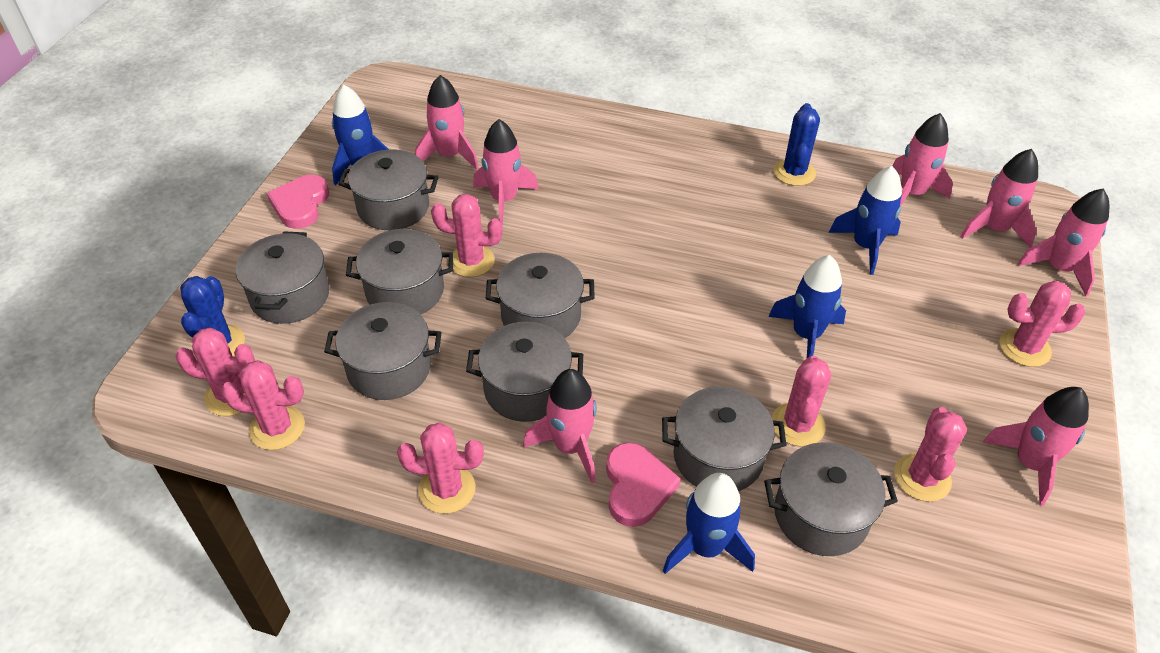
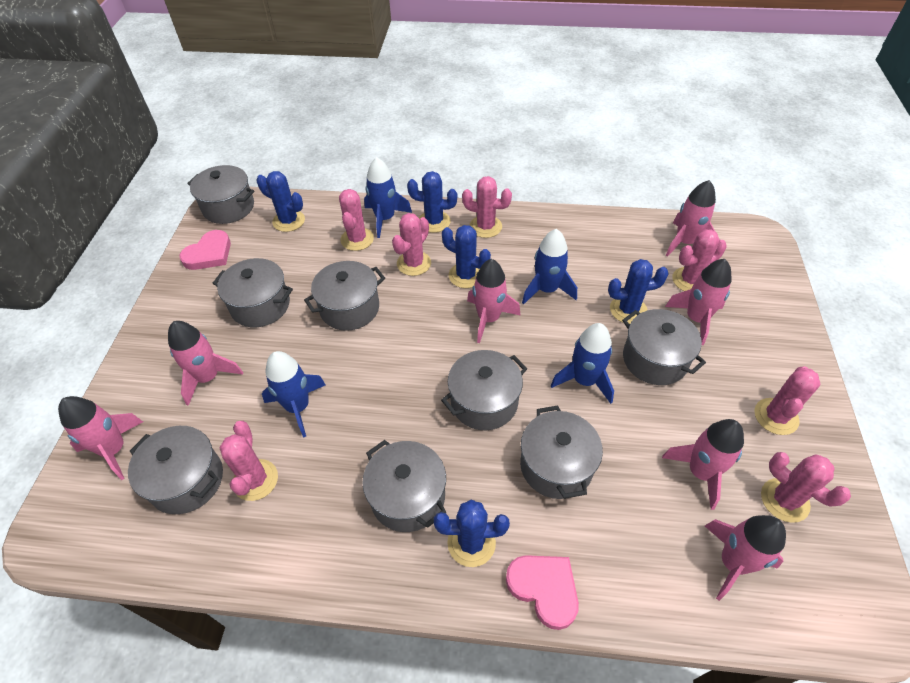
blue cactus: 2 -> 5

